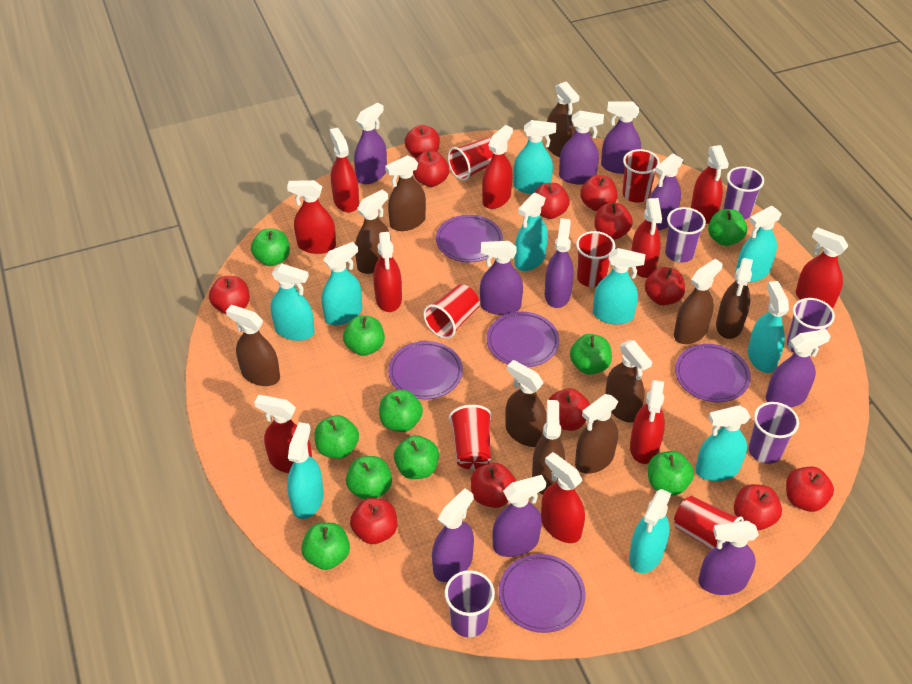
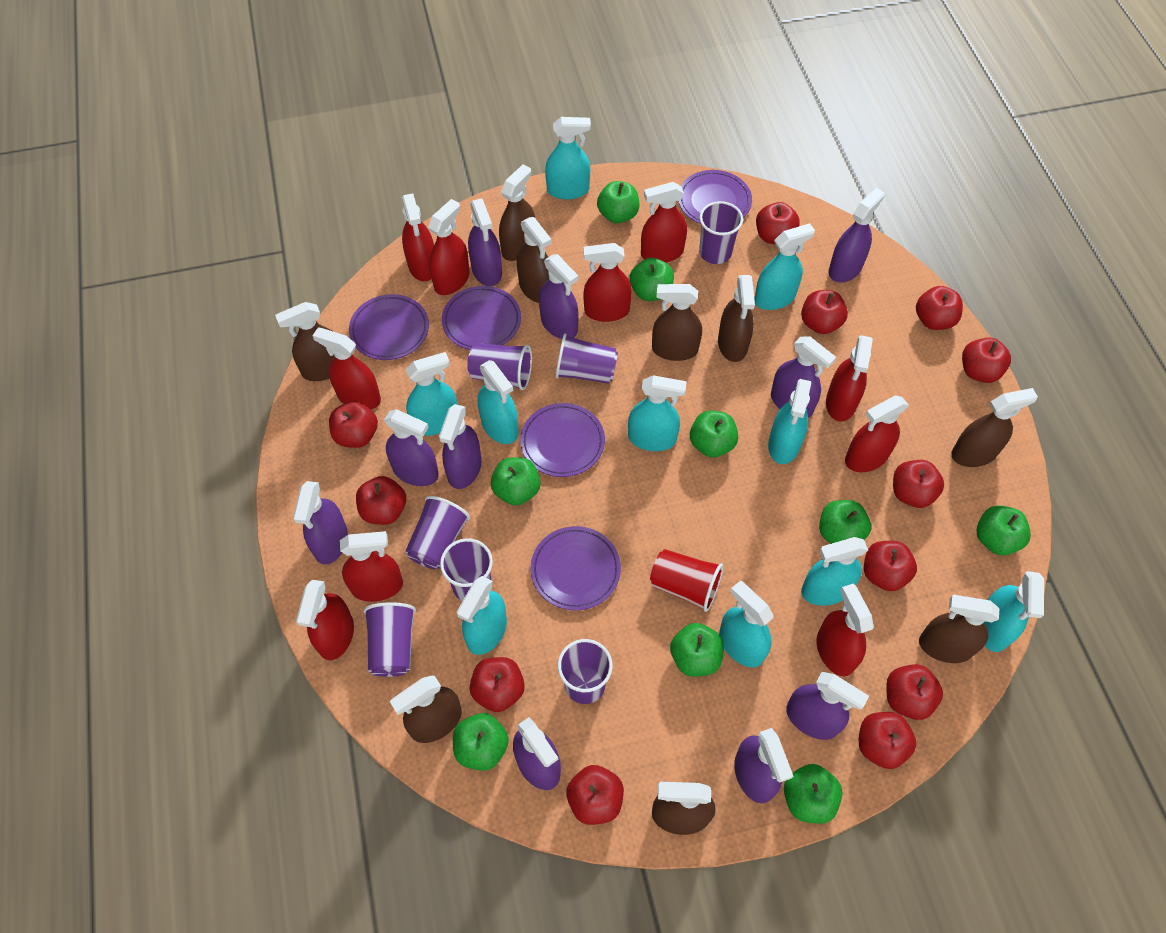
brown spray bottle: 10 -> 9
green apple: 10 -> 9
purple cup: 5 -> 7
red cup: 6 -> 1

